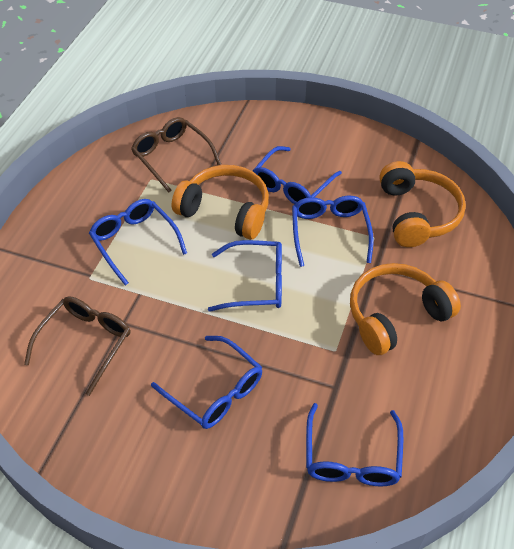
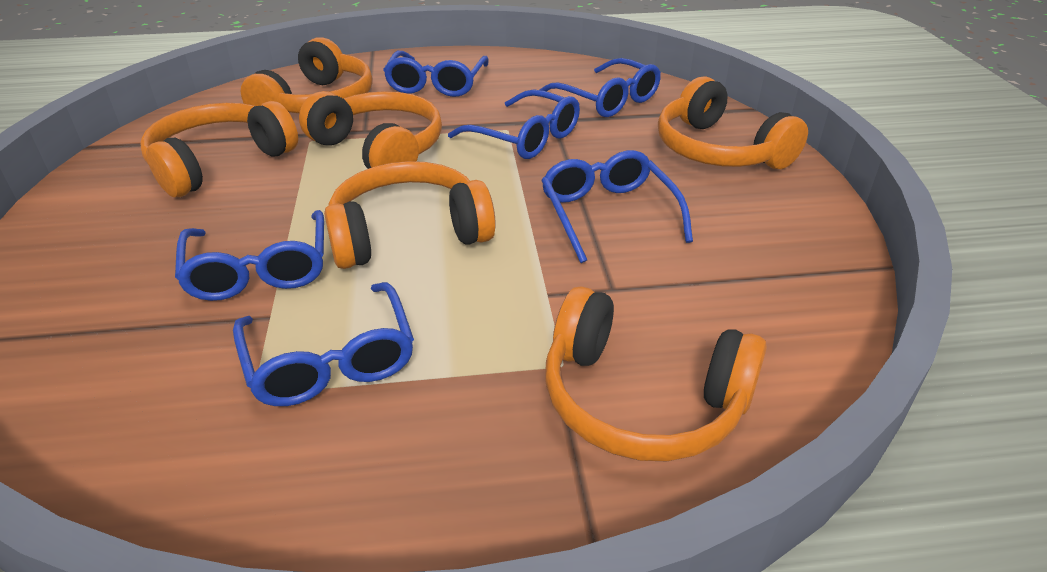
brown glasses: 2 -> 0
orange headphones: 3 -> 6

